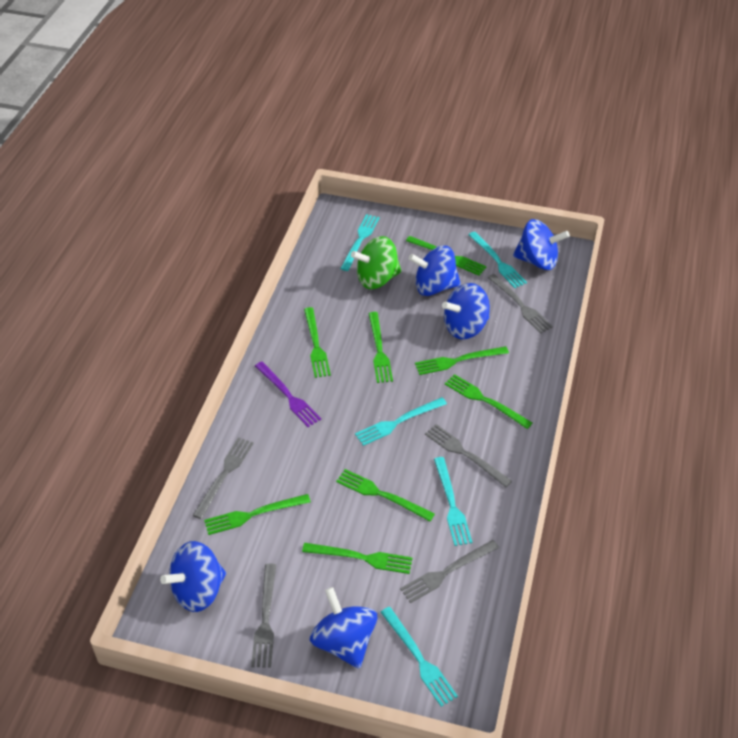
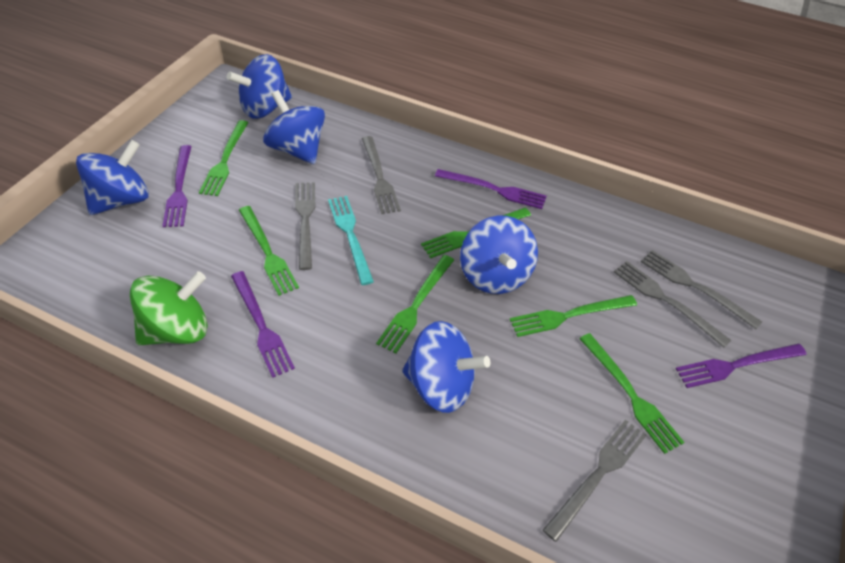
green fork: 8 -> 6
purple fork: 1 -> 4
turquoise fork: 5 -> 1

